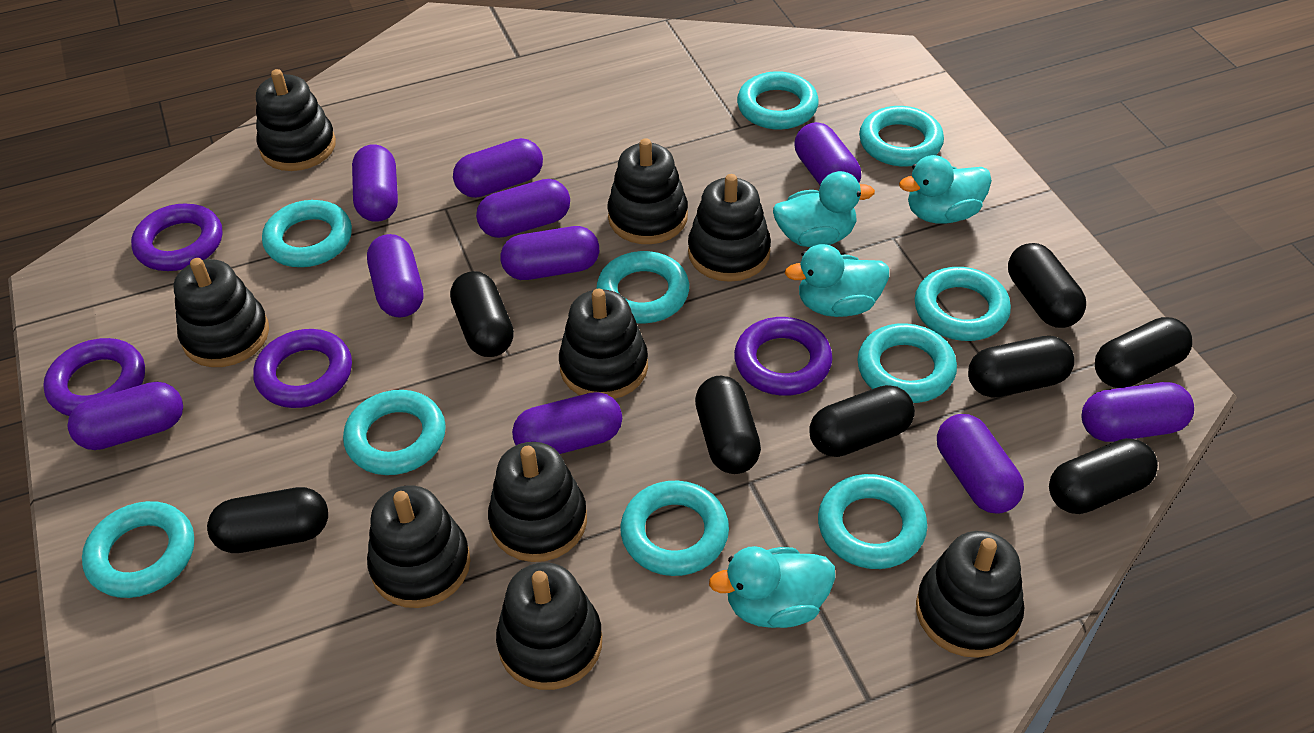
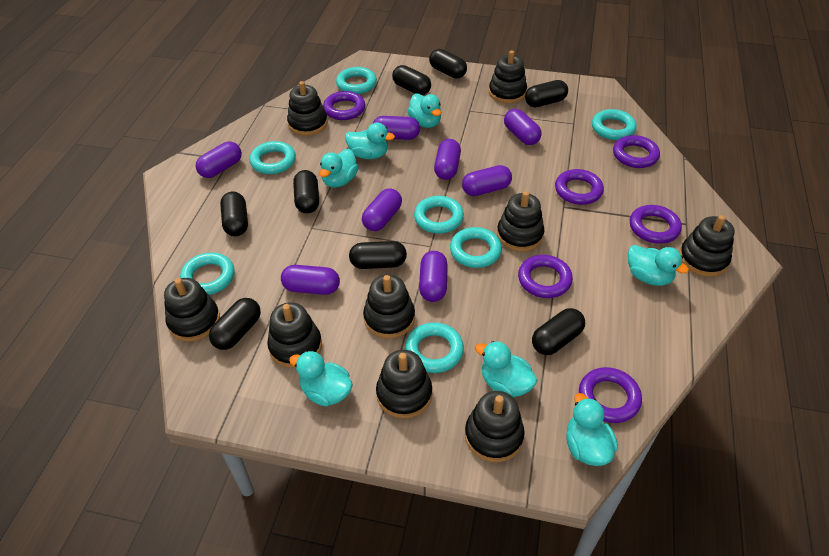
purple capsule: 10 -> 8
purple ring: 4 -> 6
turquoise duck: 4 -> 7
turquoise ring: 10 -> 7

